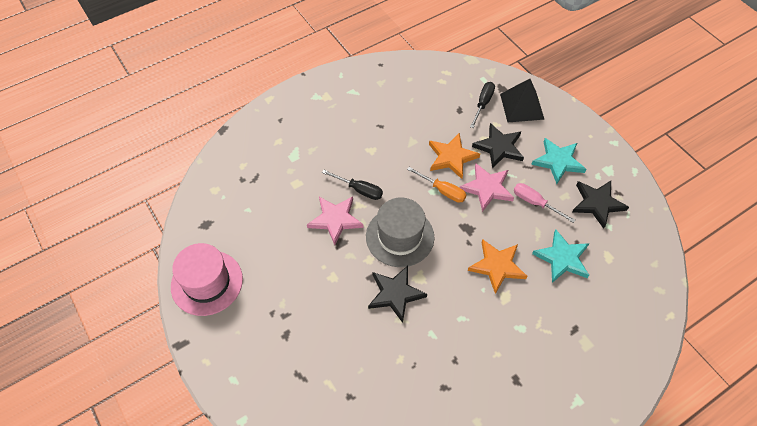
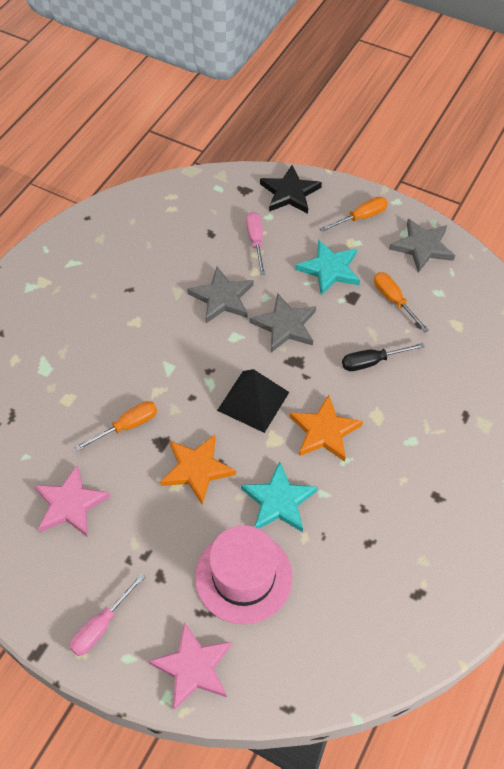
black screwdriver: 2 -> 1
black star: 3 -> 1
grey hat: 1 -> 0
grey star: 0 -> 3
orange screwdriver: 1 -> 3
pink screwdriver: 1 -> 2

